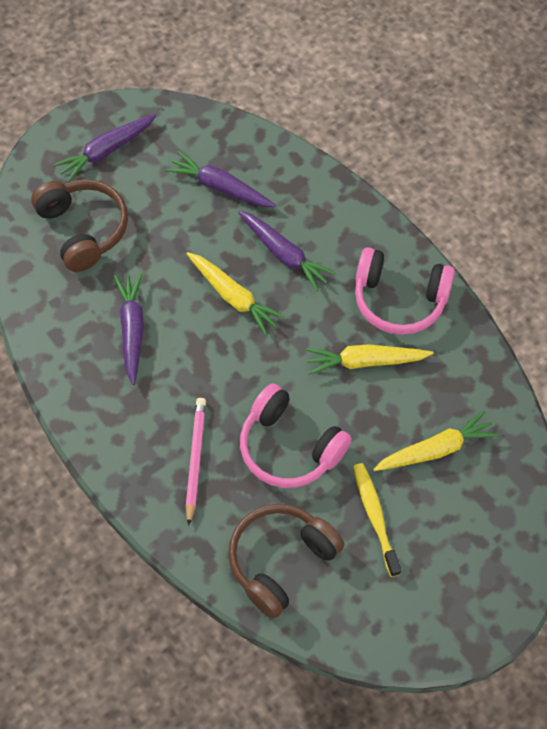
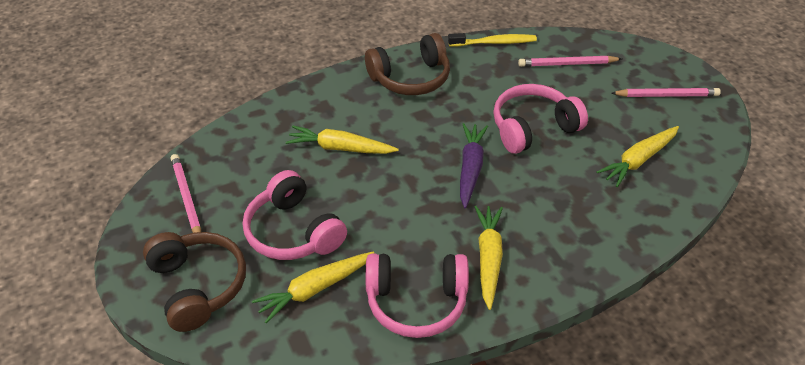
pink headphones: 2 -> 3
pink pencil: 1 -> 3
purple carrot: 4 -> 1
yellow carrot: 3 -> 4

